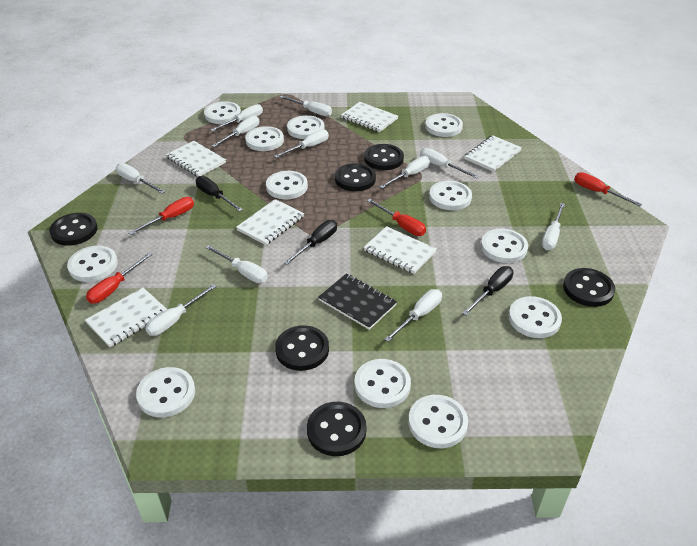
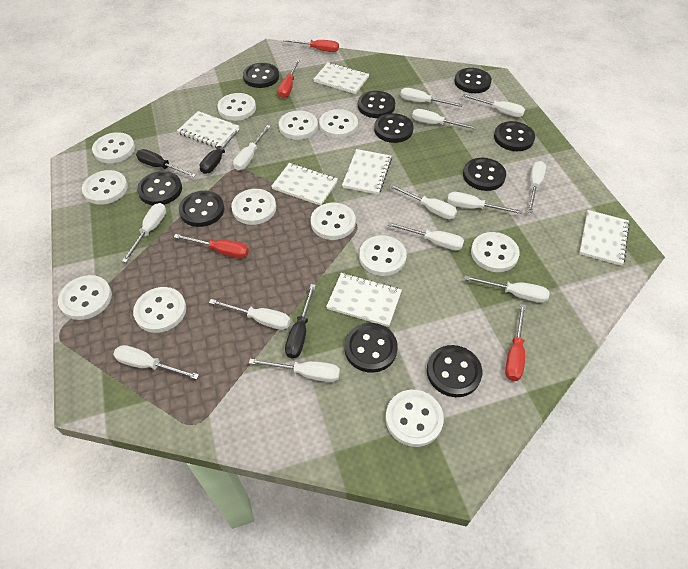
black button: 6 -> 10
black notebook: 1 -> 0
white screwdriver: 11 -> 13

